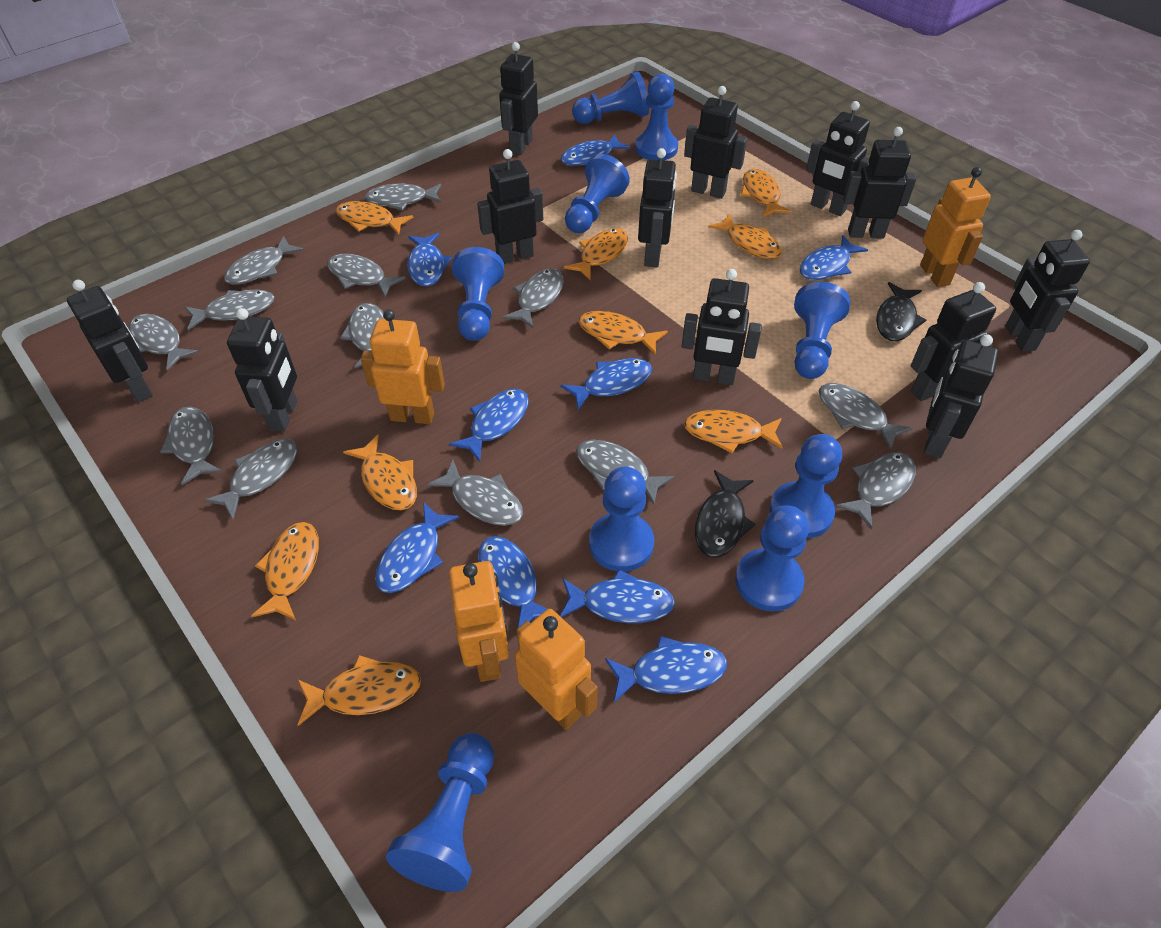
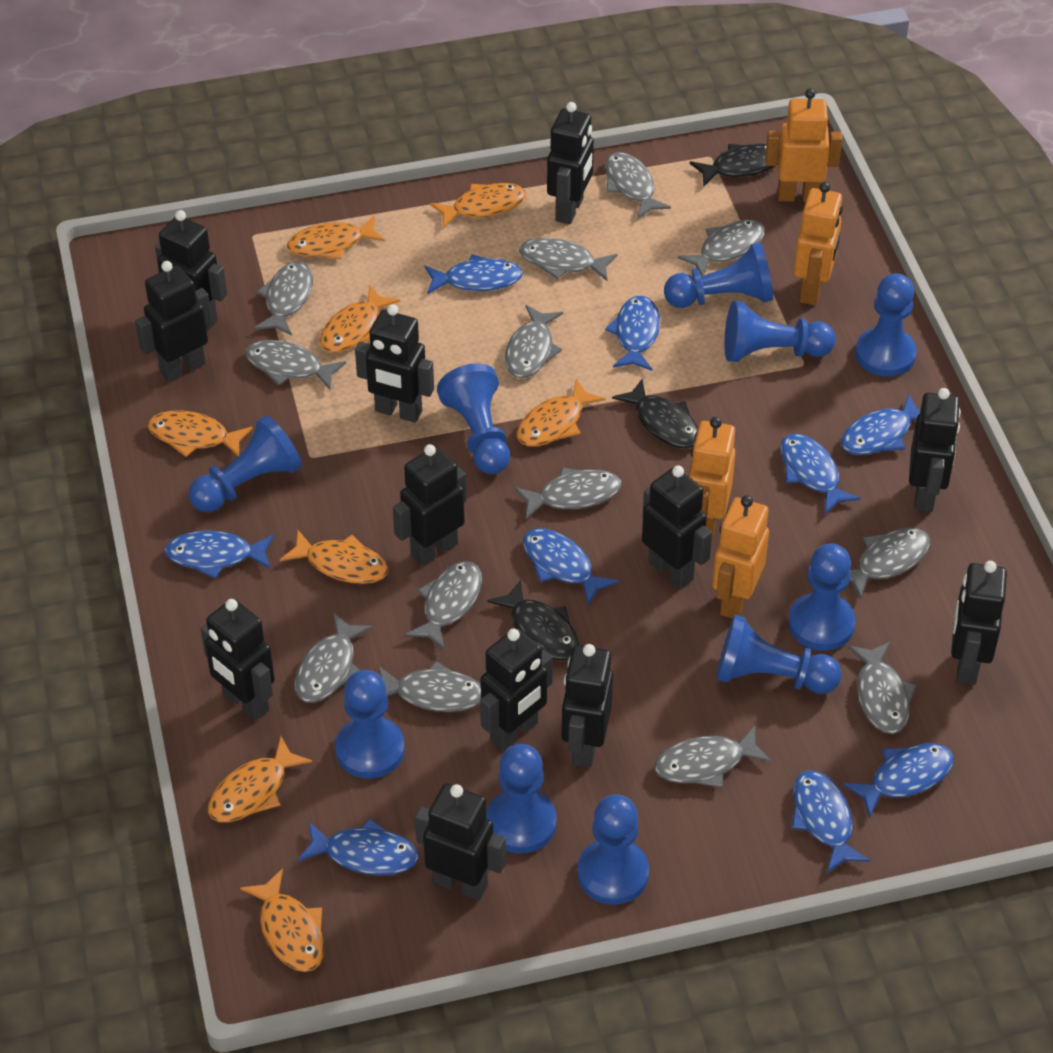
black fish: 2 -> 3
blue pawn: 9 -> 10
orange fish: 9 -> 8

